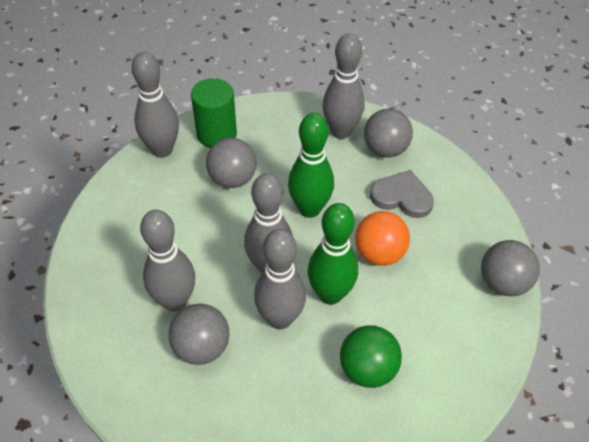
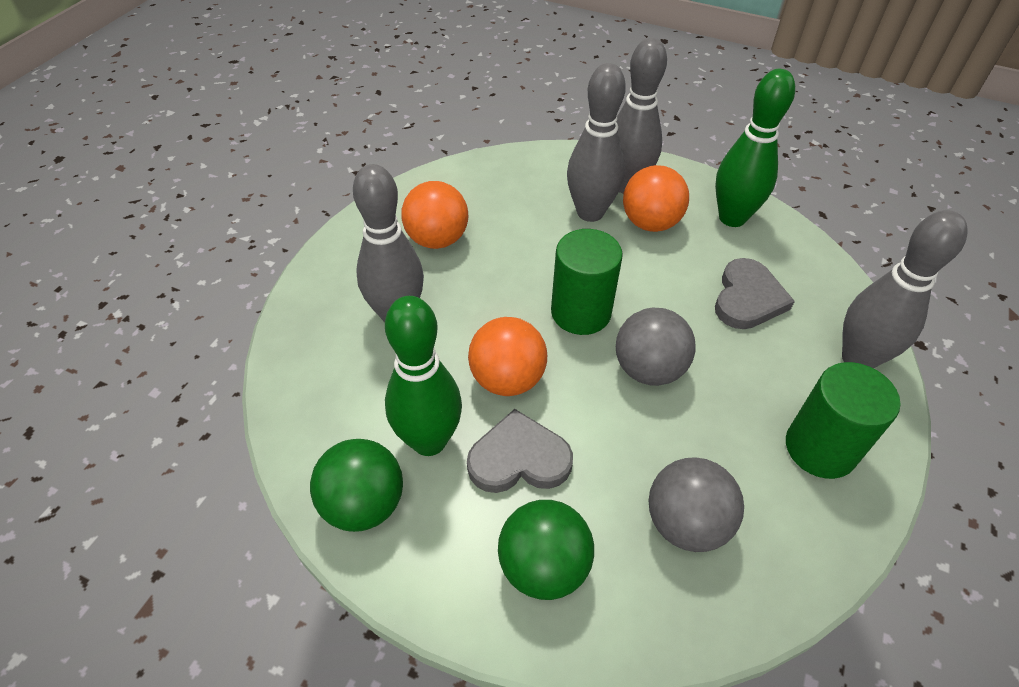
green ball: 1 -> 2
green cylinder: 1 -> 2
grey ball: 4 -> 2
grey bowling pin: 5 -> 4
grey heart: 1 -> 2
orange ball: 1 -> 3

